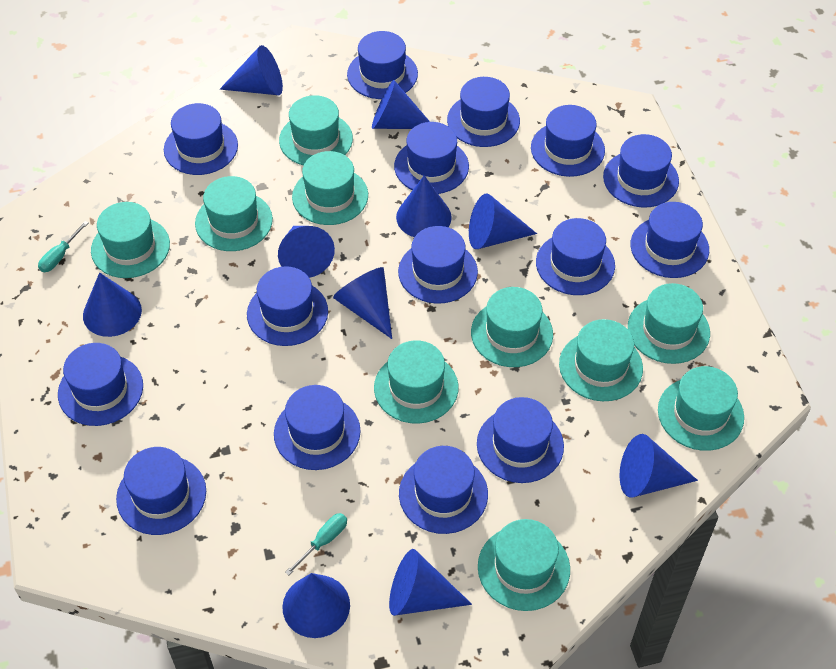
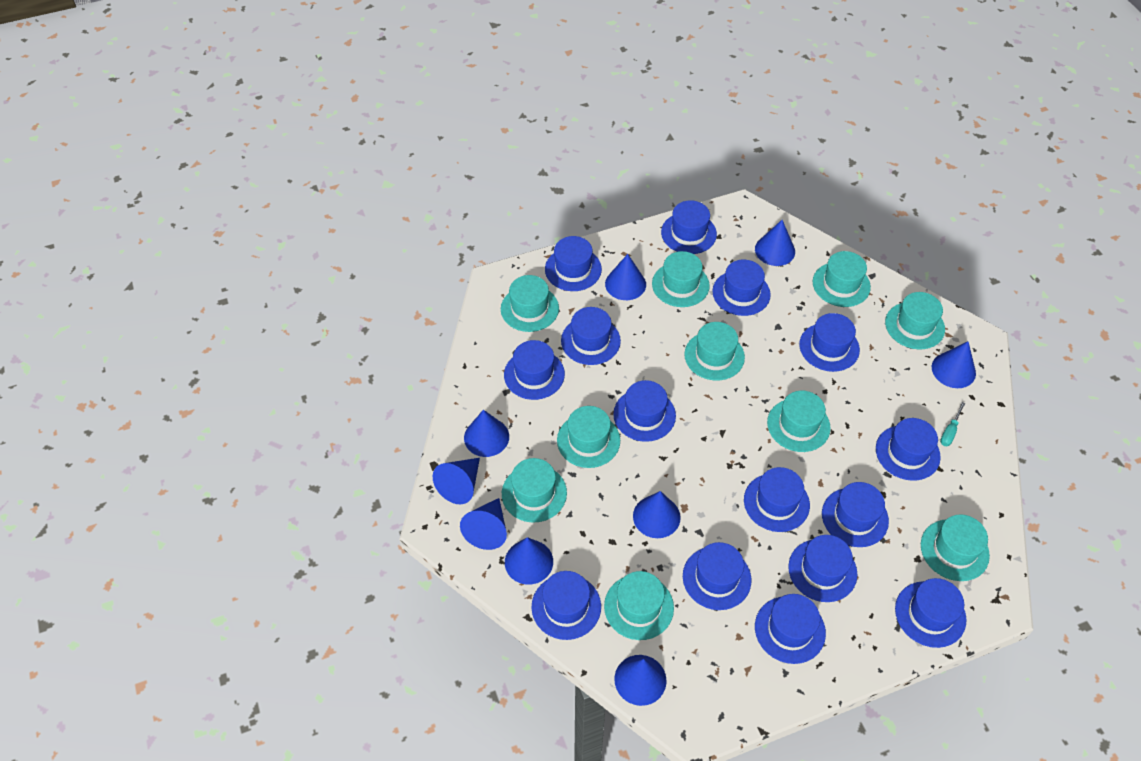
blue cone: 10 -> 9
turquoise screwdriver: 2 -> 1

